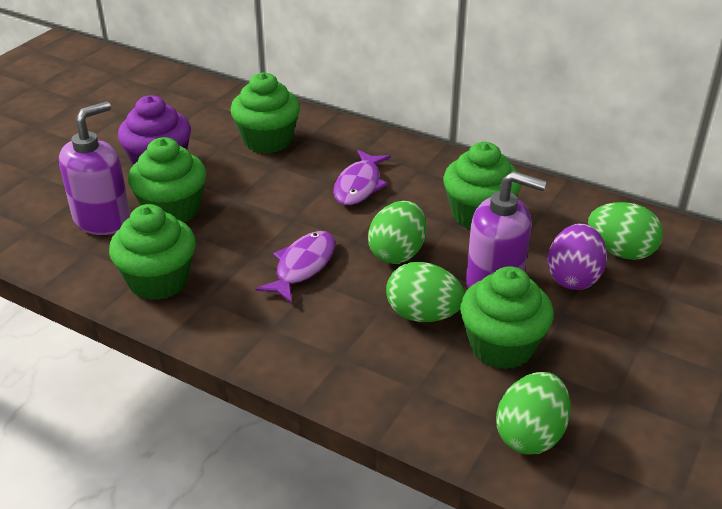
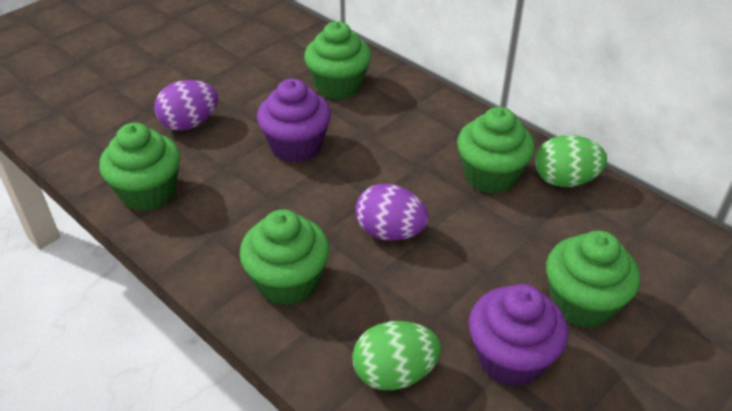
green egg: 4 -> 2
purple cupcake: 1 -> 2
purple egg: 1 -> 2
purple fish: 2 -> 0
purple soap dispenser: 2 -> 0

